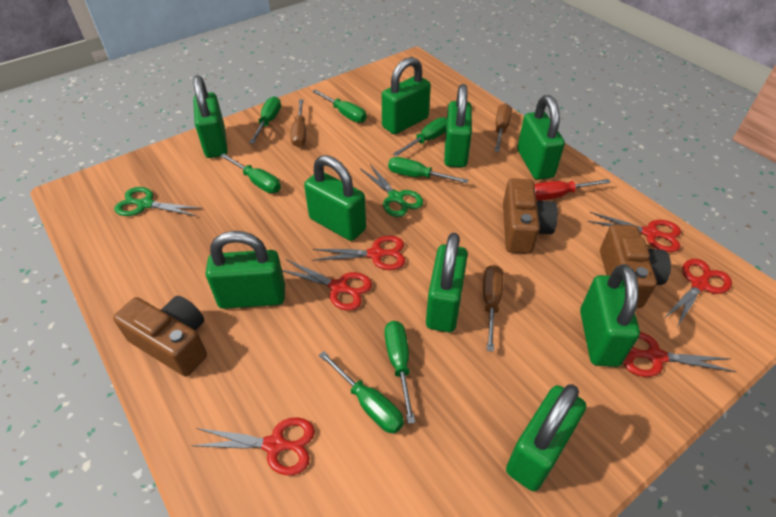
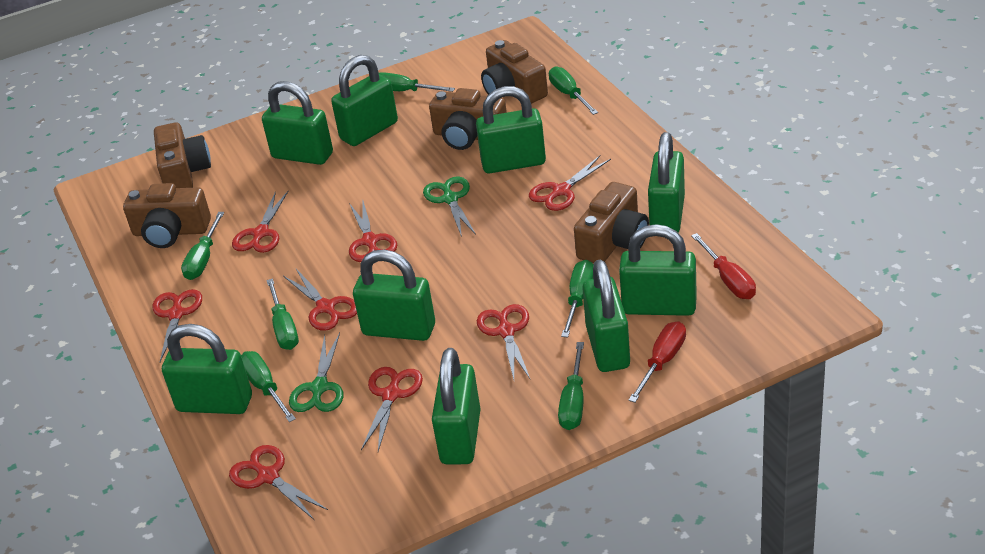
brown camera: 3 -> 5
brown screwdriver: 3 -> 0
red scissors: 6 -> 8
red screwdriver: 1 -> 2

